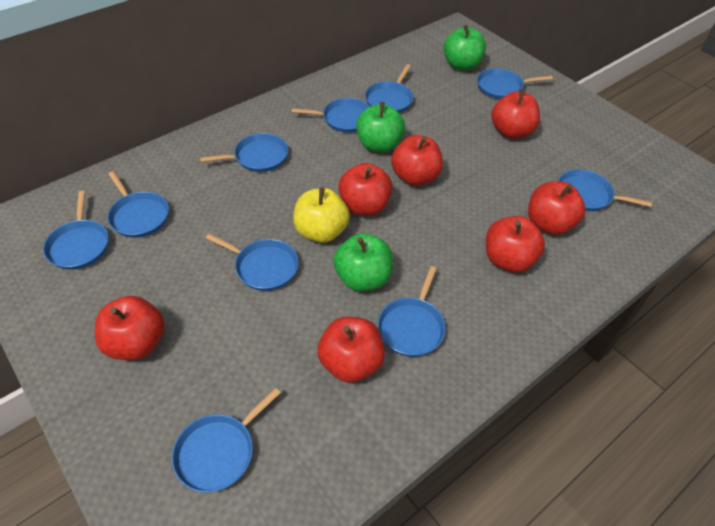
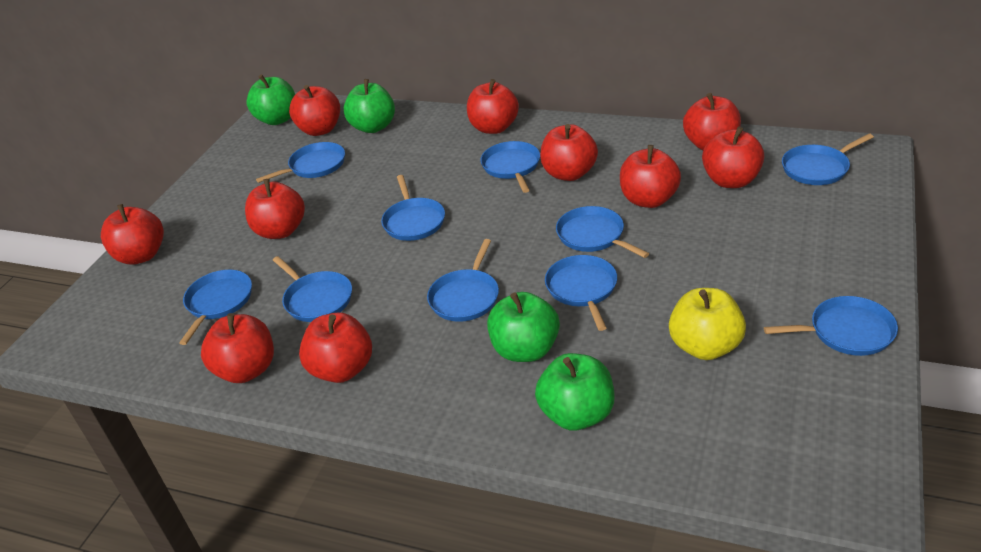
green apple: 3 -> 4
red apple: 7 -> 10

